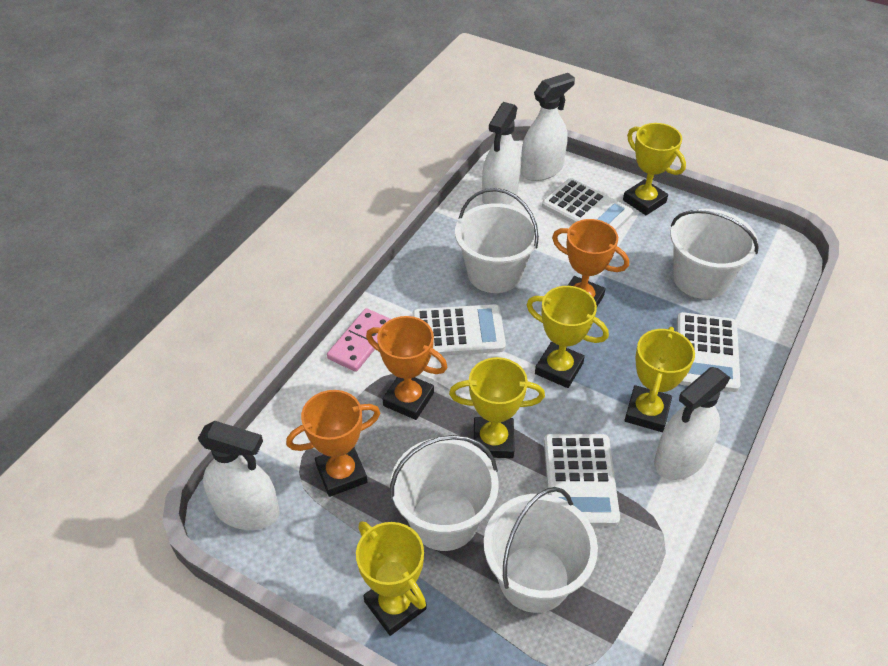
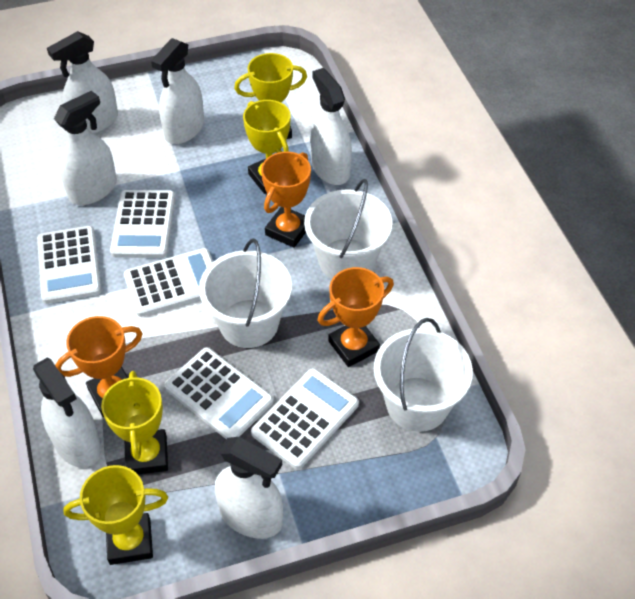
pink domino: 1 -> 0
white bucket: 4 -> 3
white calculator: 4 -> 5
white spray bottle: 4 -> 6
yellow trophy: 5 -> 4

